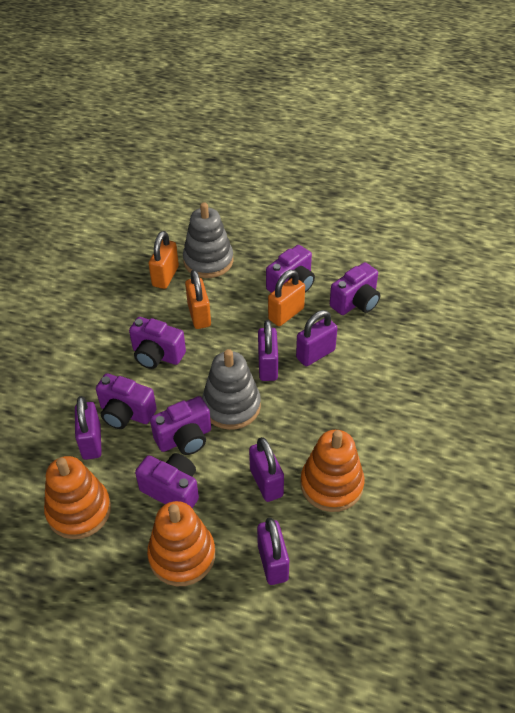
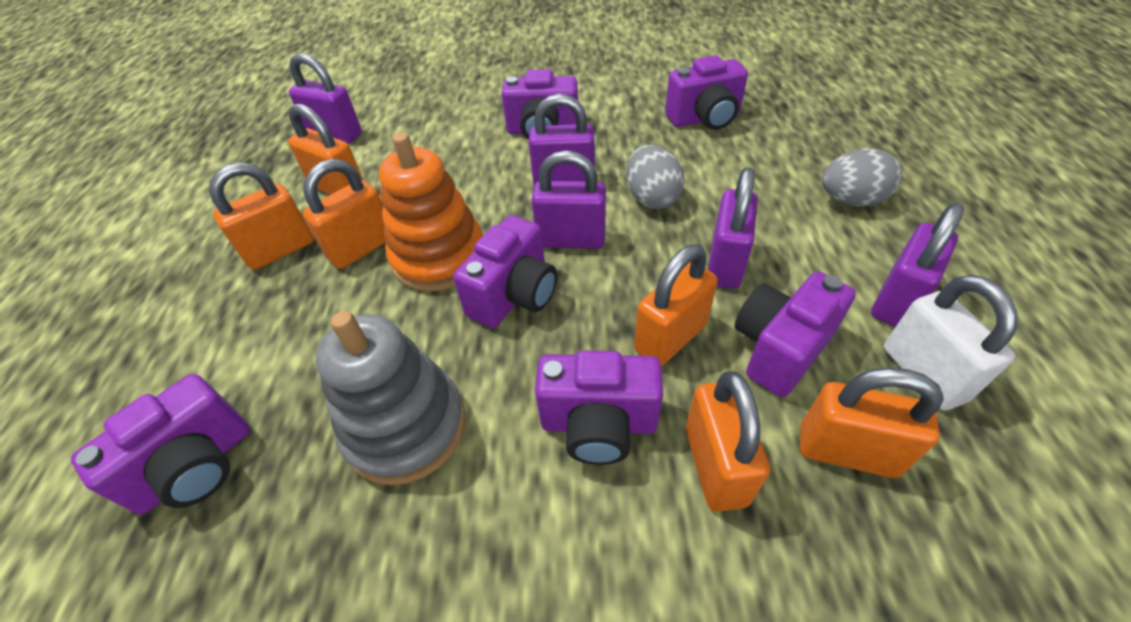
grey egg: 0 -> 2
grey stacking toy: 2 -> 1
orange padlock: 3 -> 6
orange stacking toy: 3 -> 1
white padlock: 0 -> 1

